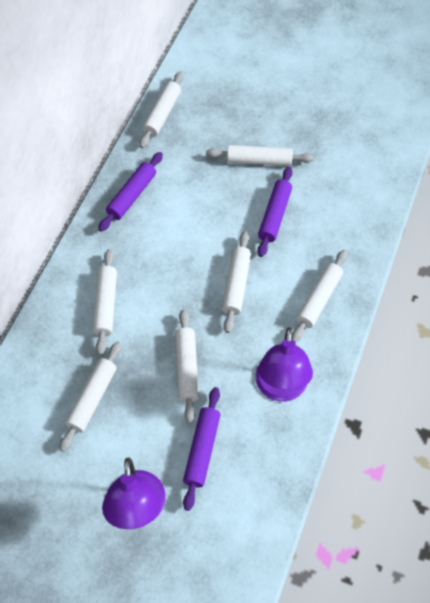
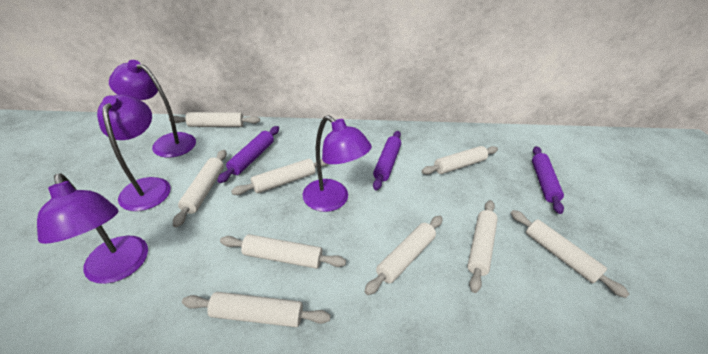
purple lamp: 2 -> 4
white rolling pin: 7 -> 9

